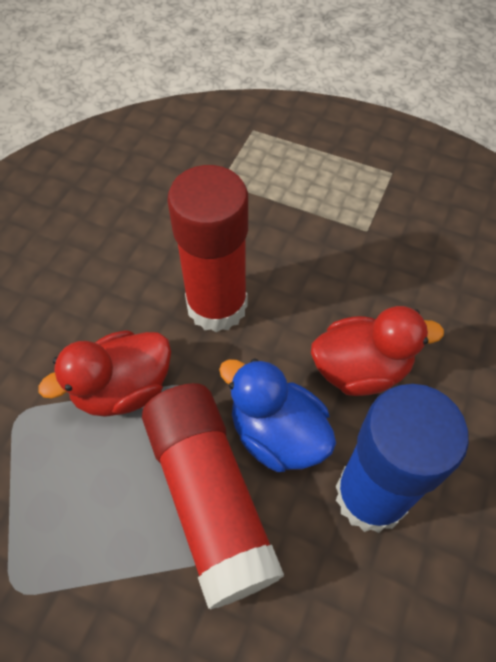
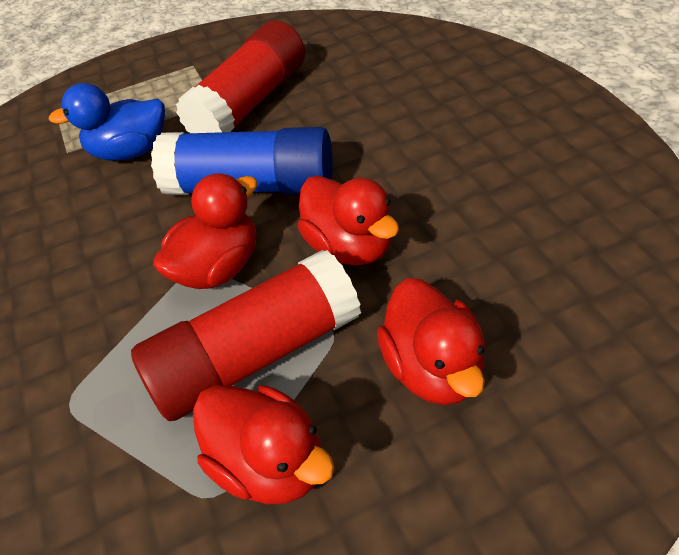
red duck: 2 -> 4

